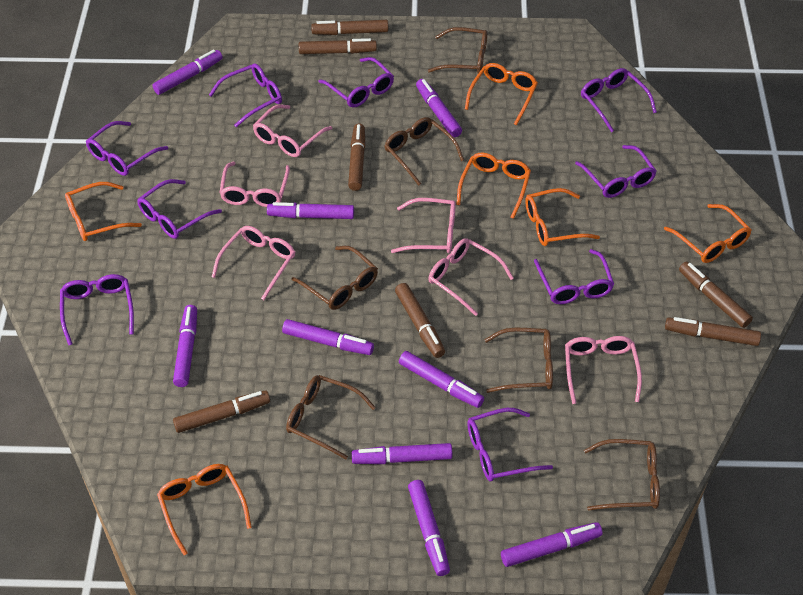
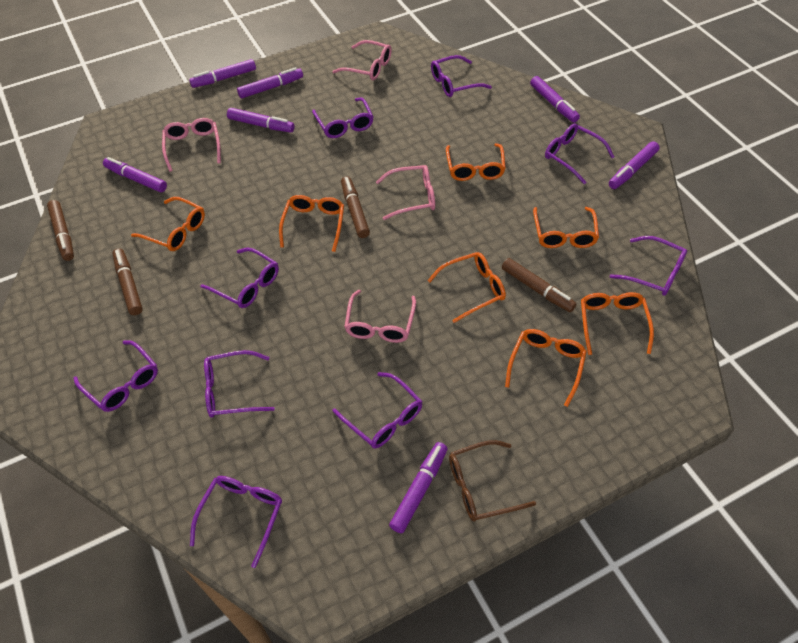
brown glasses: 6 -> 1
brown marker: 7 -> 4
orange glasses: 6 -> 7
pink glasses: 6 -> 4
purple marker: 9 -> 7

